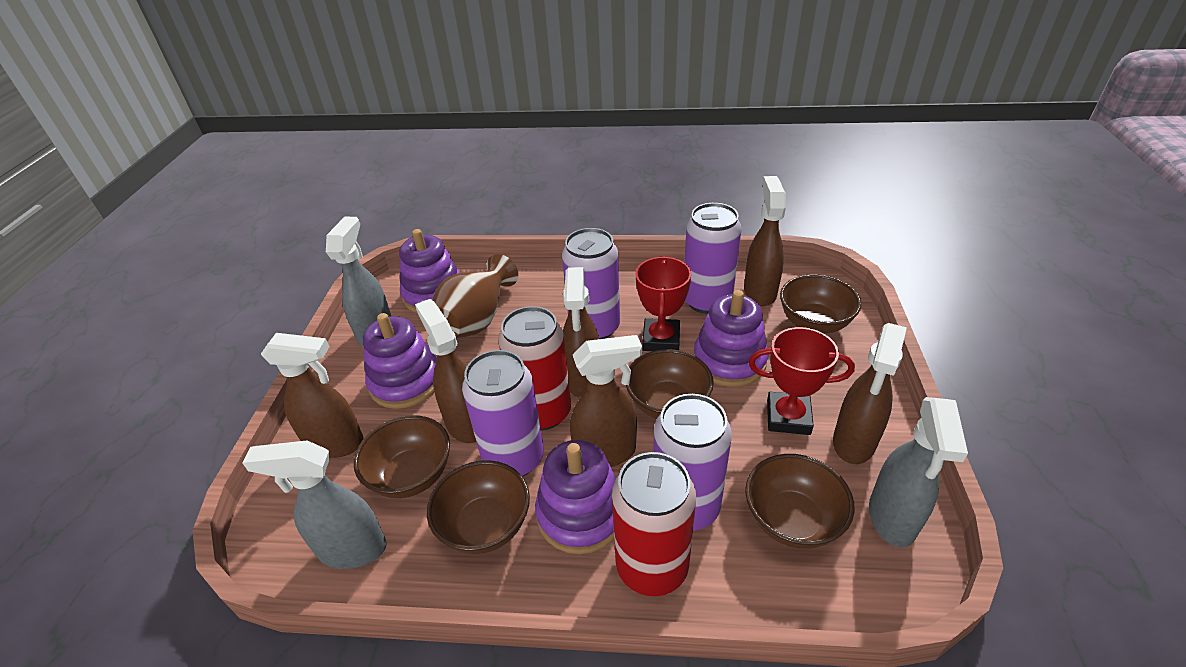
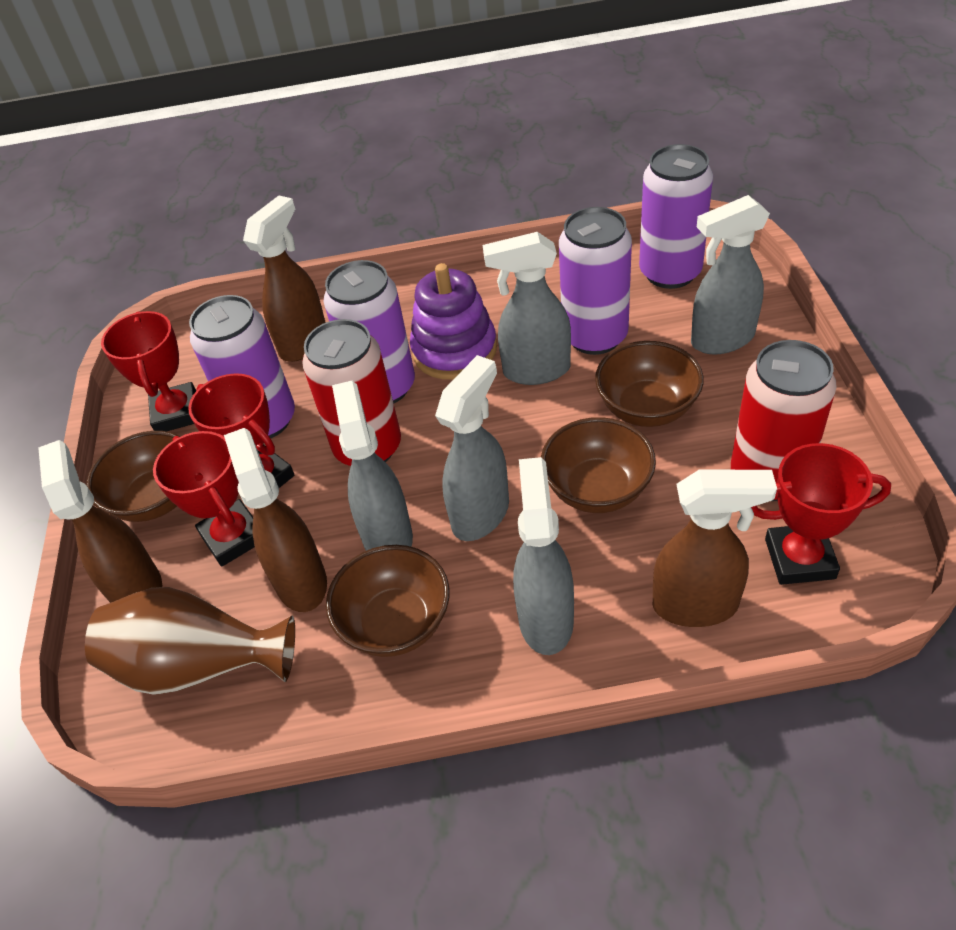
brown bowl: 5 -> 4
brown spray bottle: 6 -> 4
grey spray bottle: 3 -> 5
purple stacking toy: 4 -> 1
red trophy: 2 -> 4

